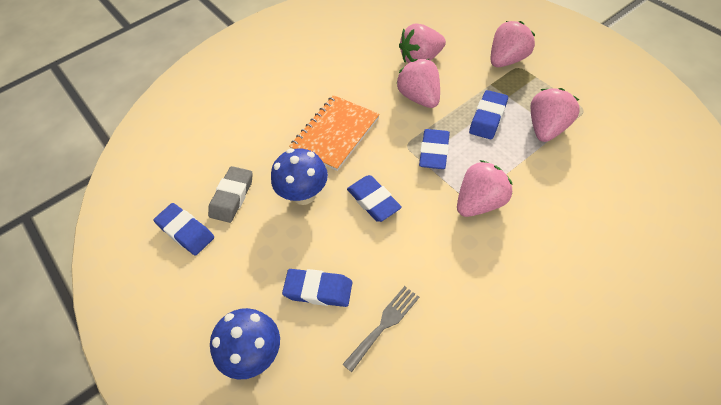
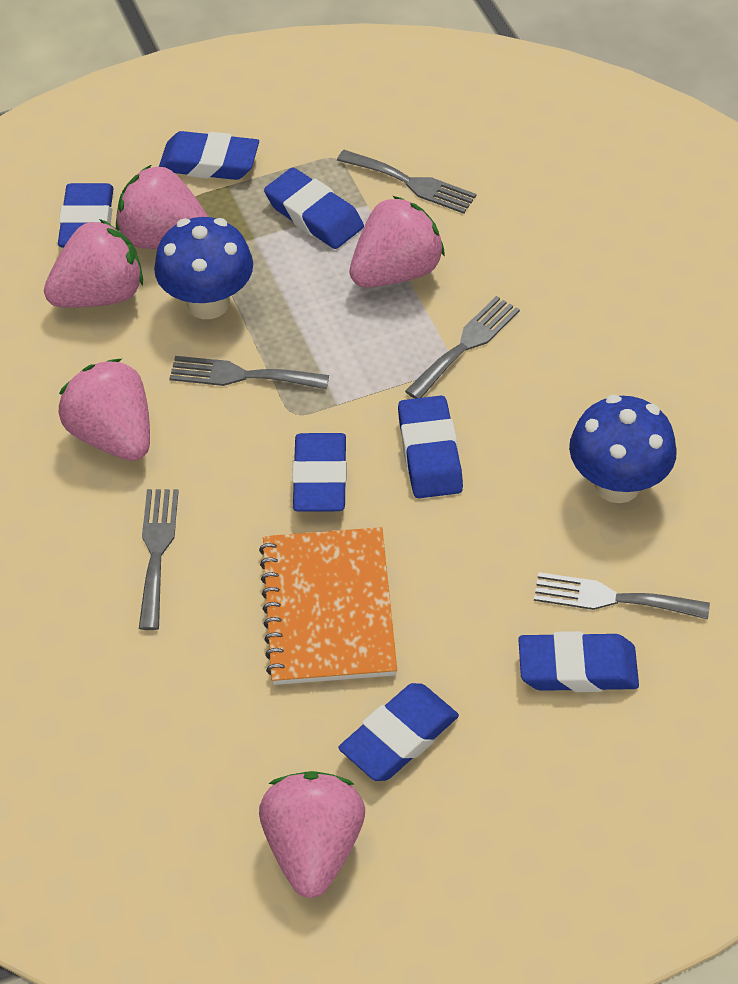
blue eraser: 5 -> 7
grey eraser: 1 -> 0
grey fork: 1 -> 5

